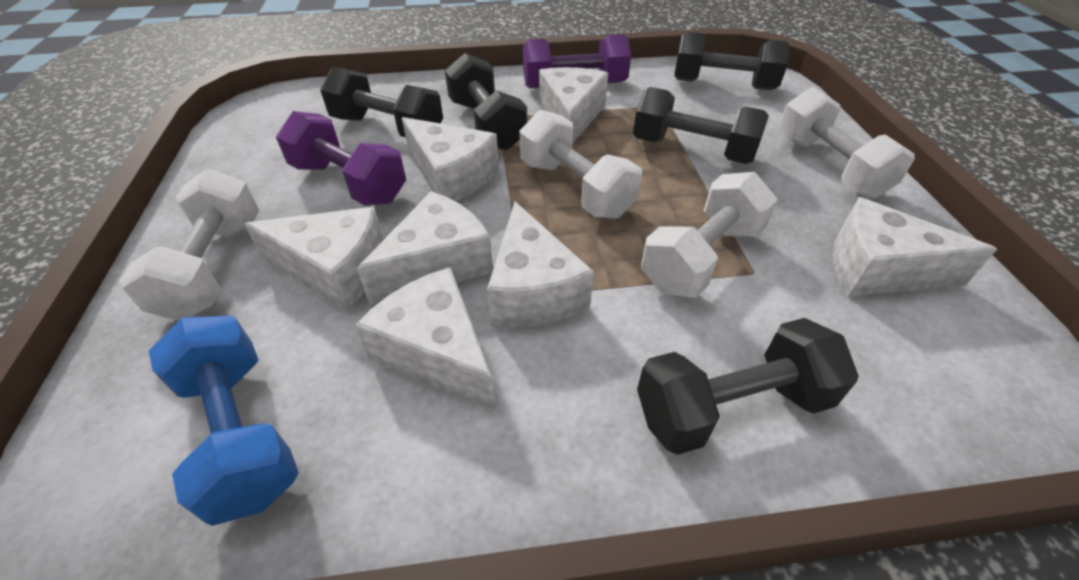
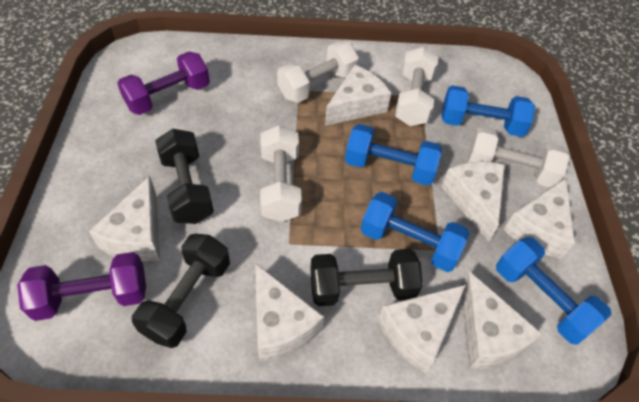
black dumbbell: 5 -> 3
blue dumbbell: 1 -> 4

